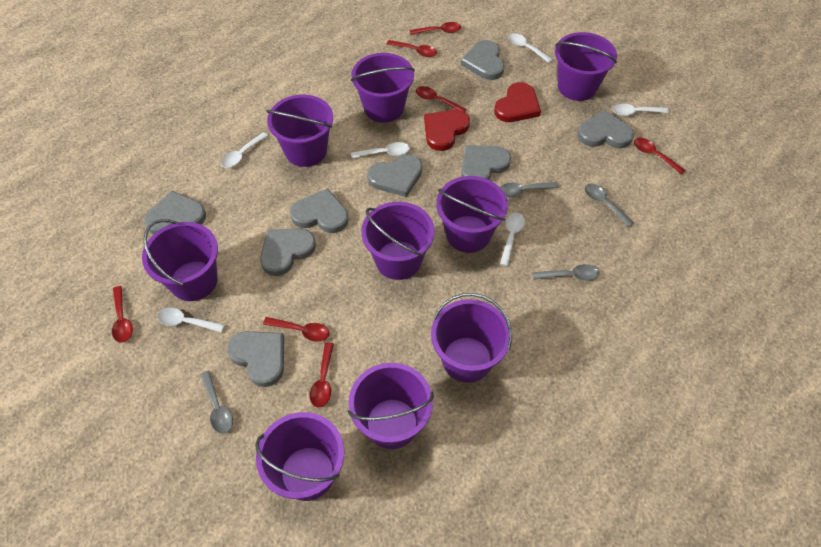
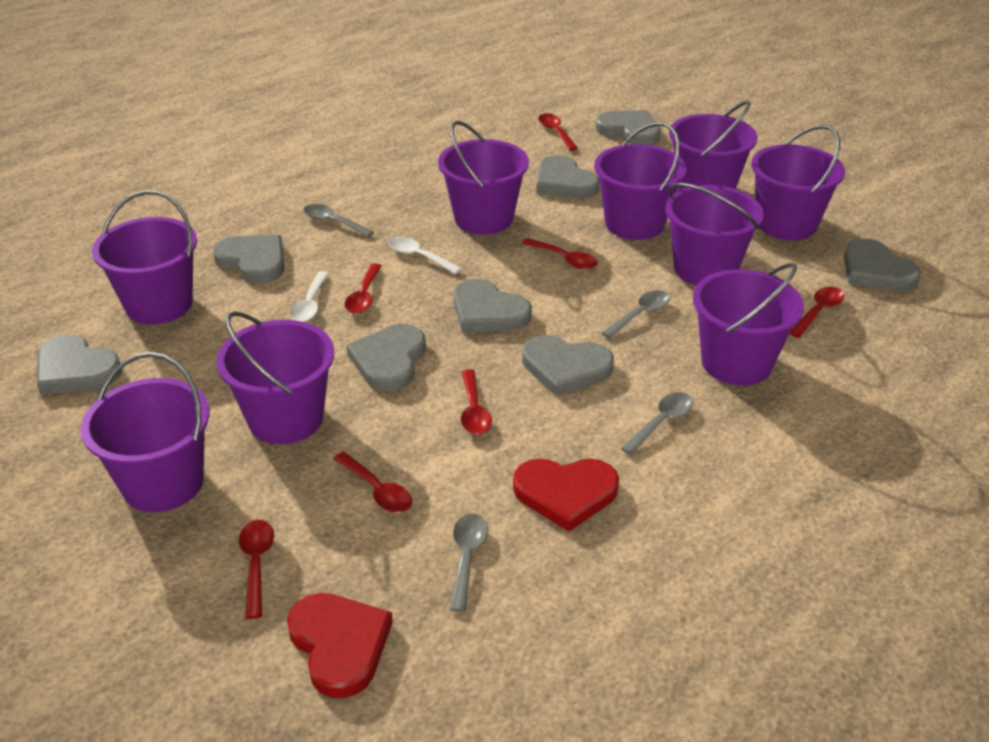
white spoon: 6 -> 2

